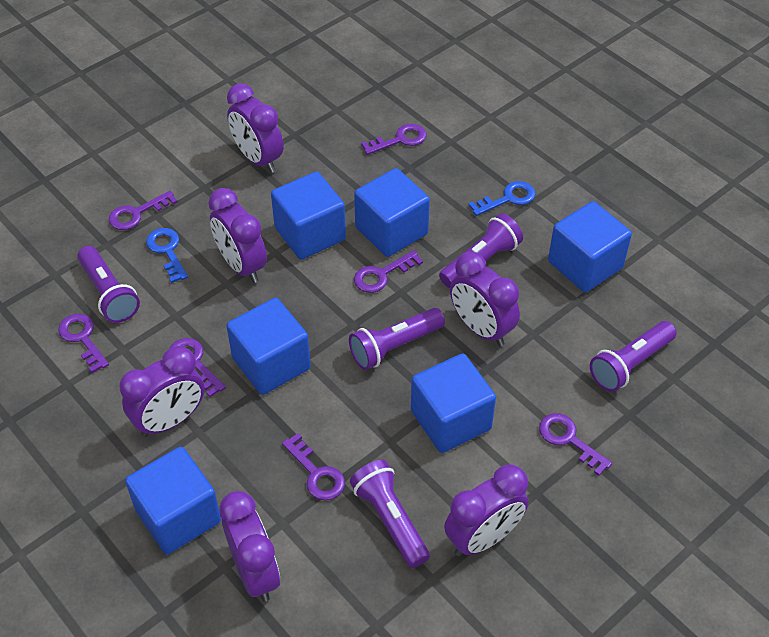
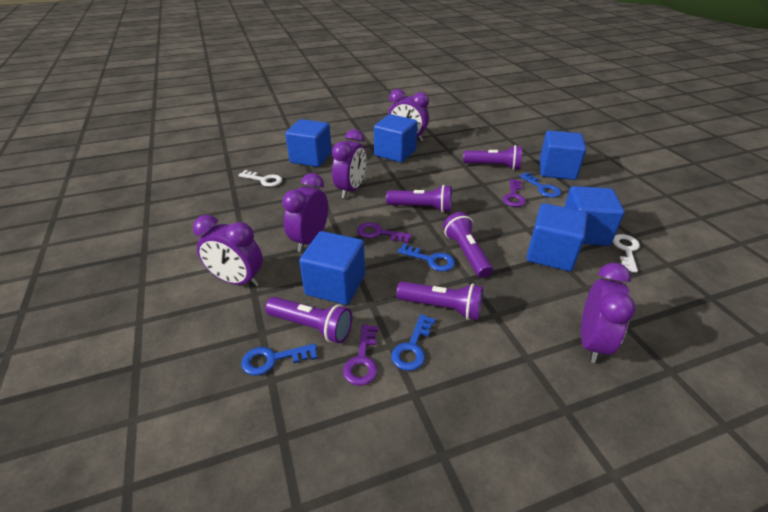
blue key: 2 -> 4
purple clock: 6 -> 5
purple key: 7 -> 3
white key: 0 -> 2

